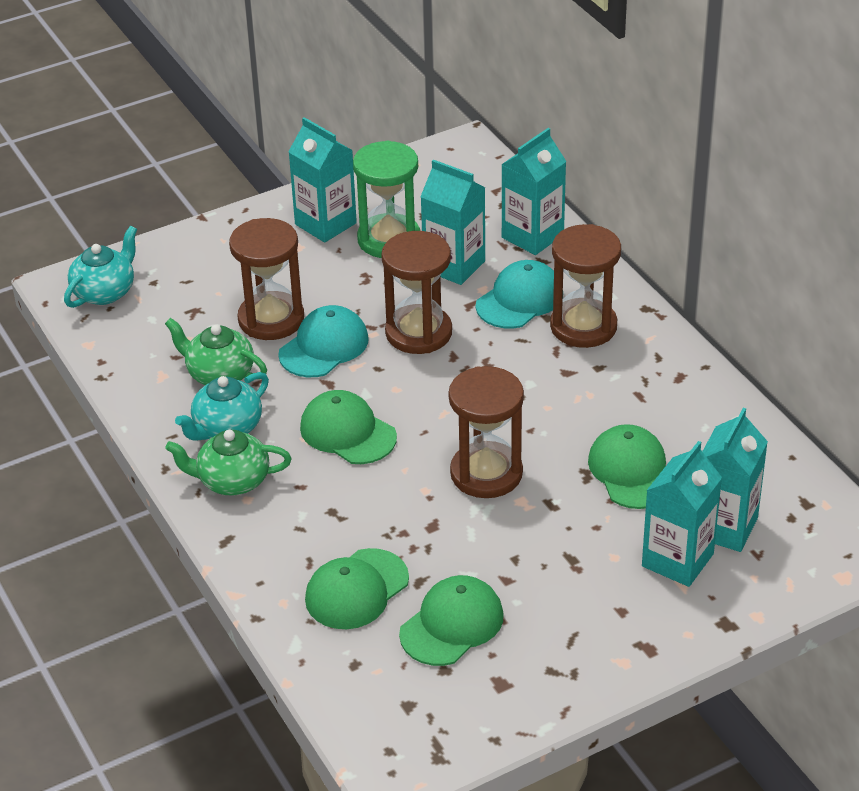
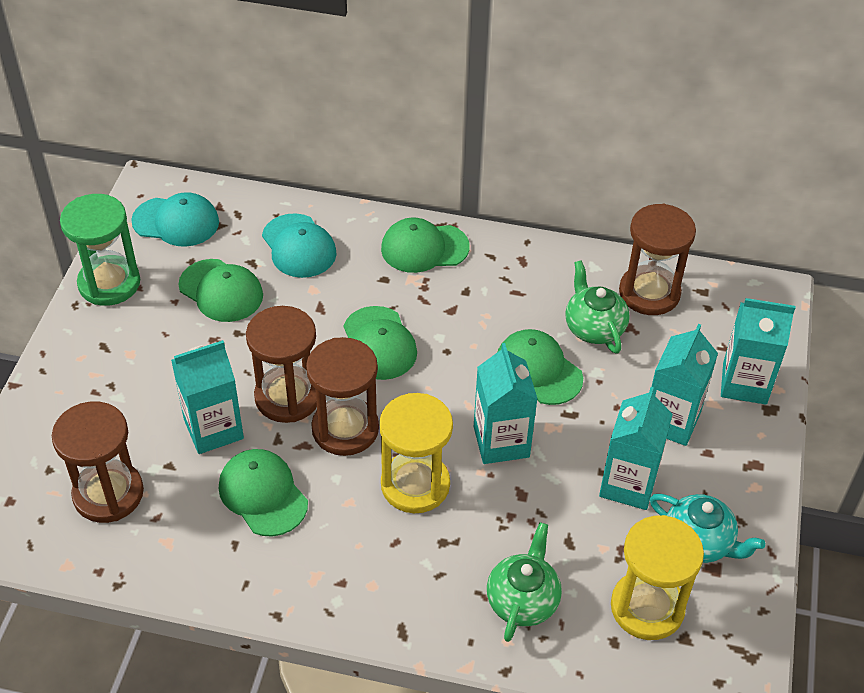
green cap: 4 -> 5
turquoise teapot: 2 -> 1
yellow hourglass: 0 -> 2

